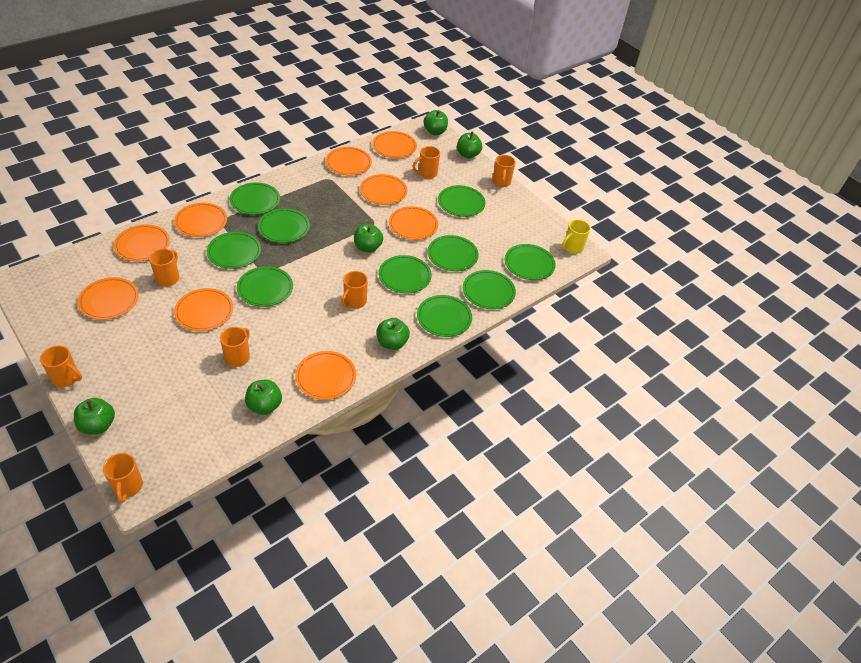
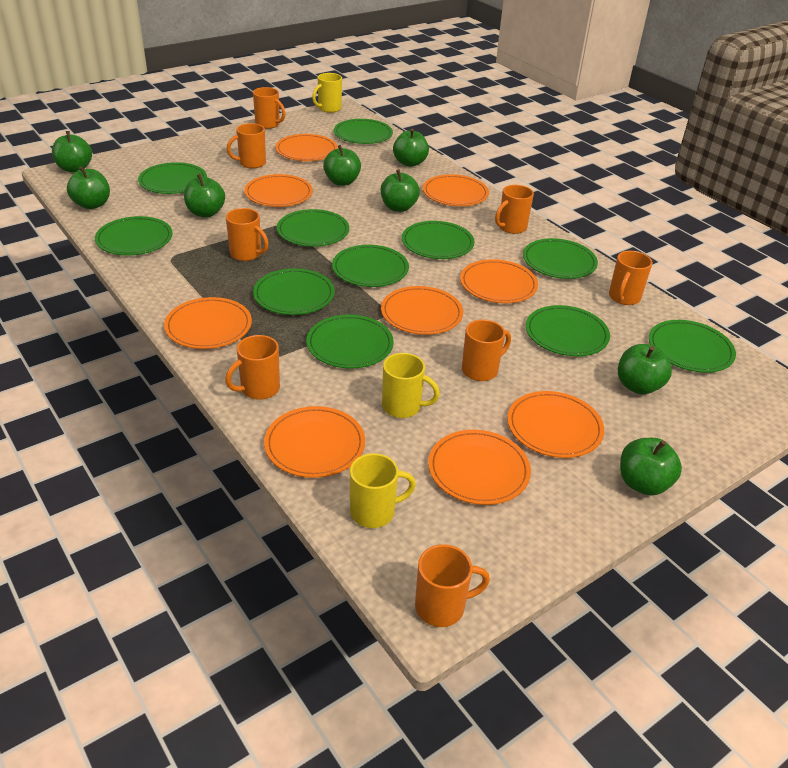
green apple: 6 -> 8
green plate: 10 -> 11
orange mug: 7 -> 8
yellow mug: 1 -> 3

